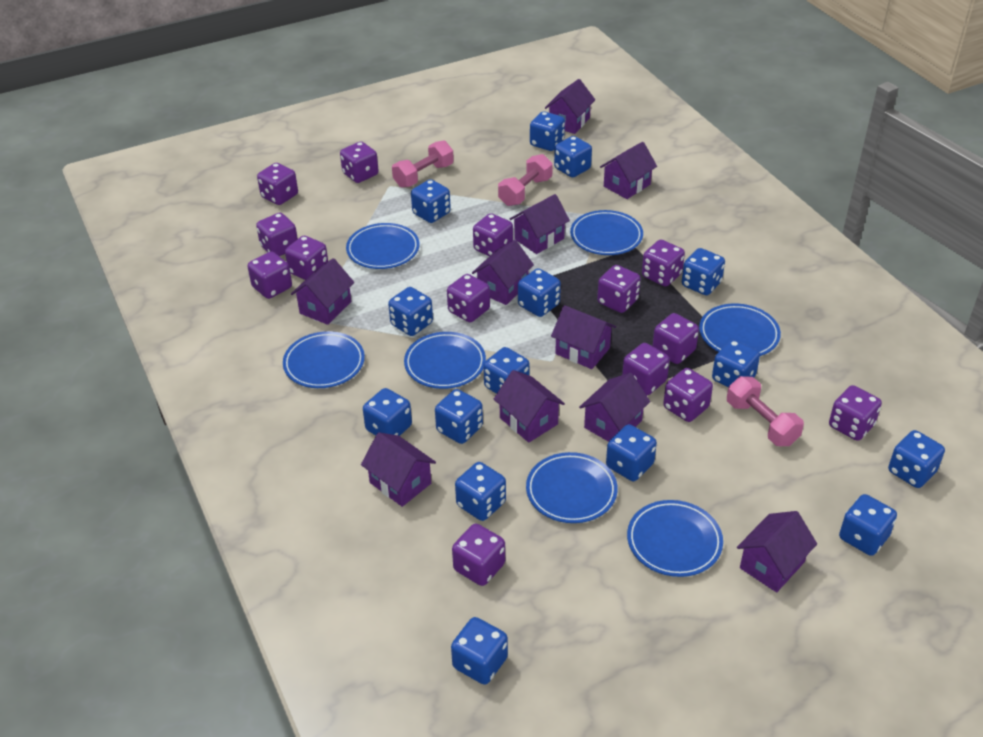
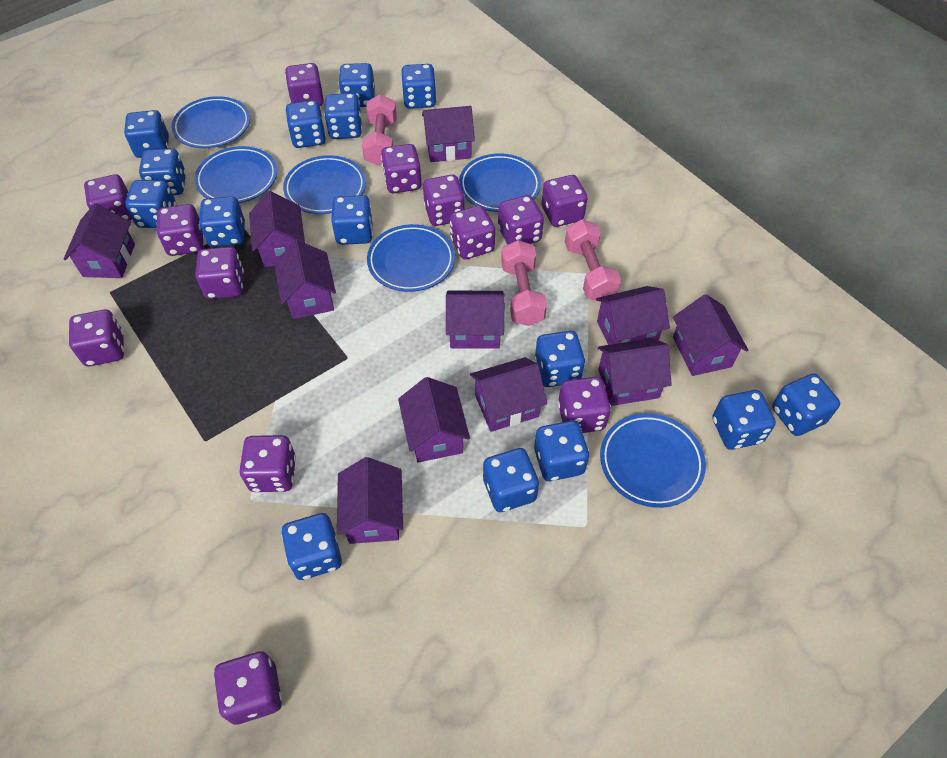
blue plate: 7 -> 6
purple dice: 14 -> 13
purple house: 10 -> 11

